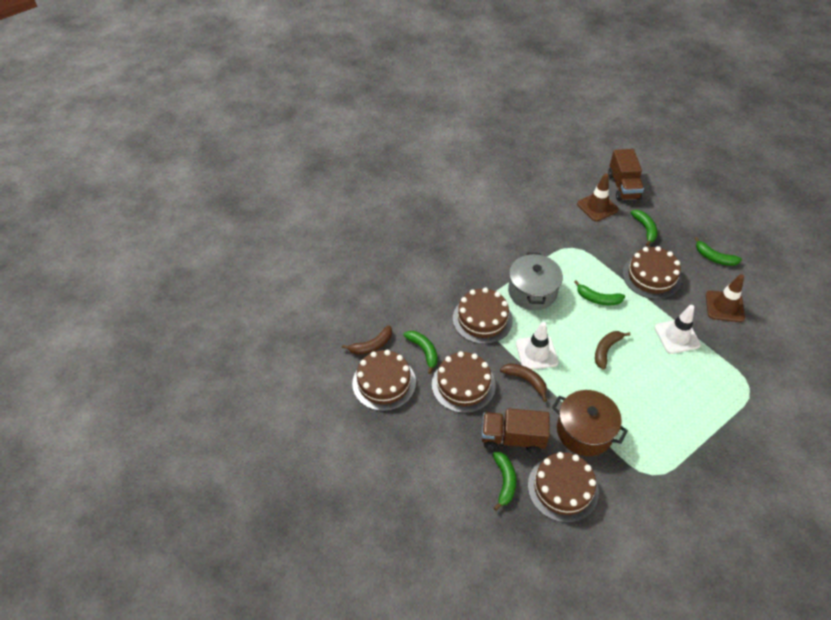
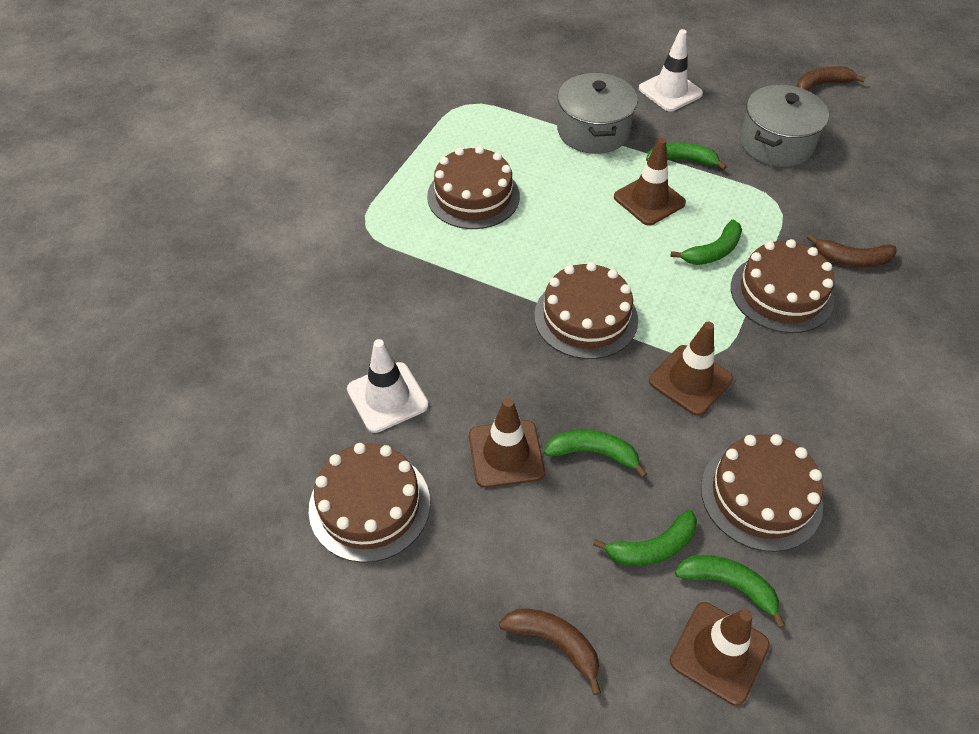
brown pot: 1 -> 0
brown traffic cone: 2 -> 4
brown truck: 2 -> 0
grey pot: 1 -> 2

